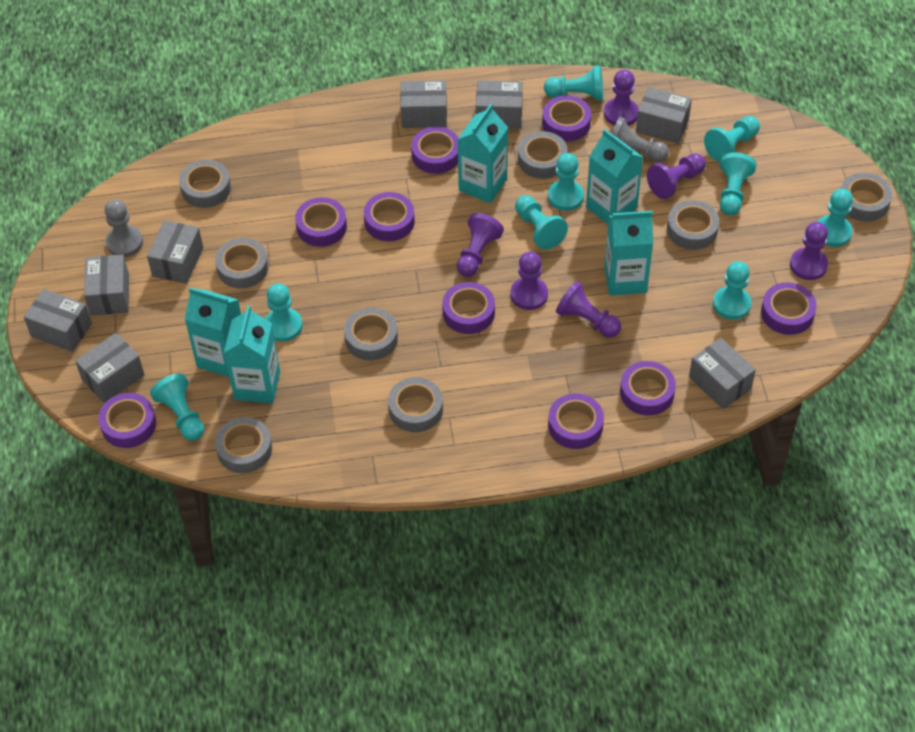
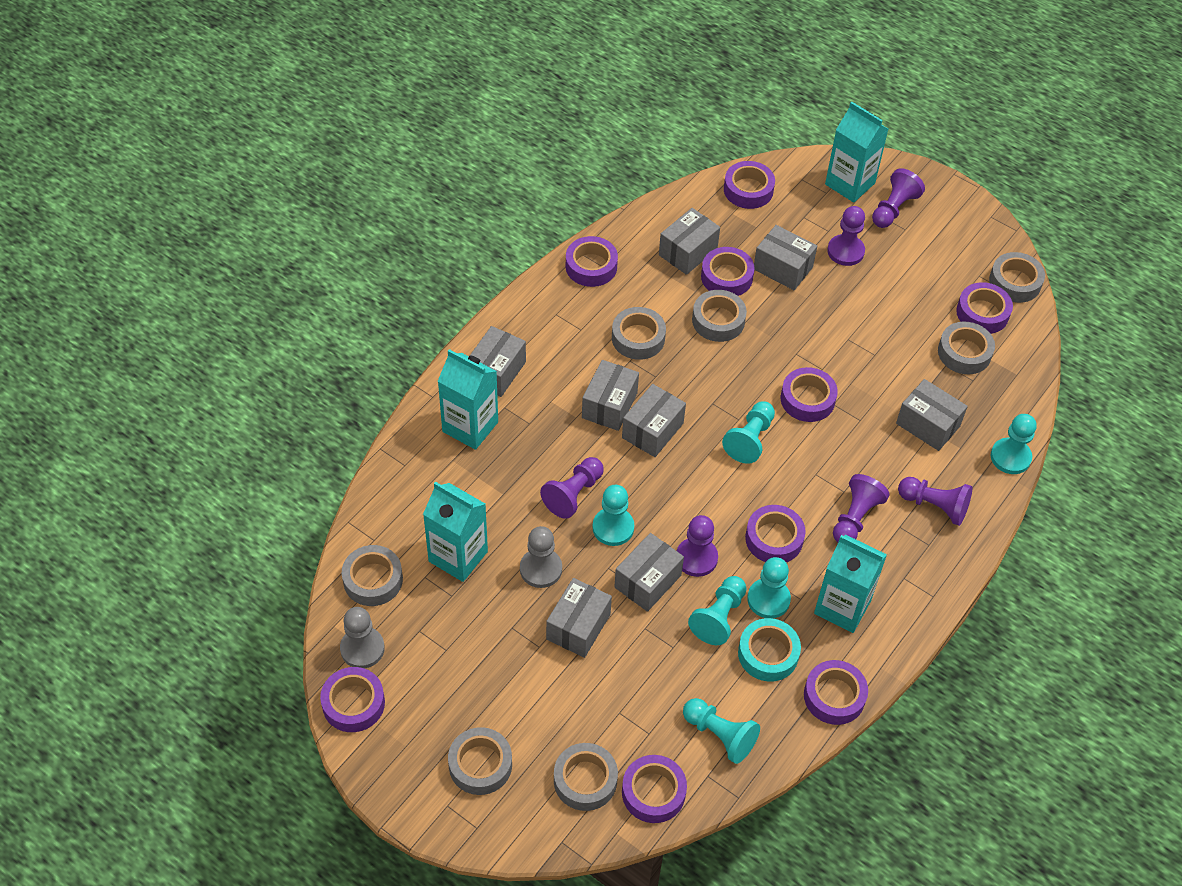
grey tape: 8 -> 7
turquoise carton: 5 -> 4
turquoise pawn: 9 -> 6
turquoise tape: 0 -> 1

